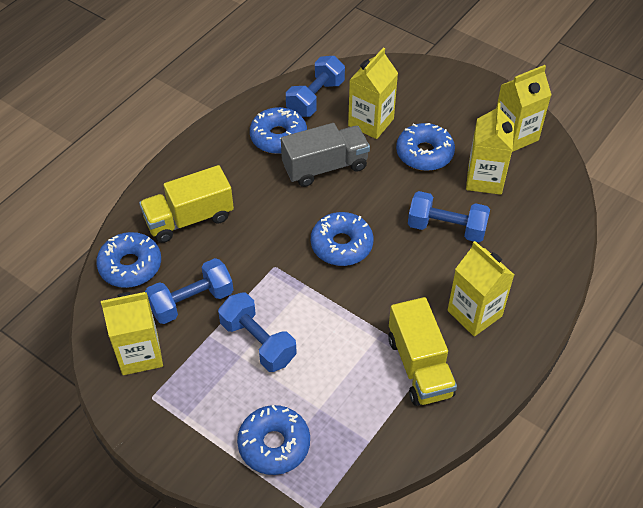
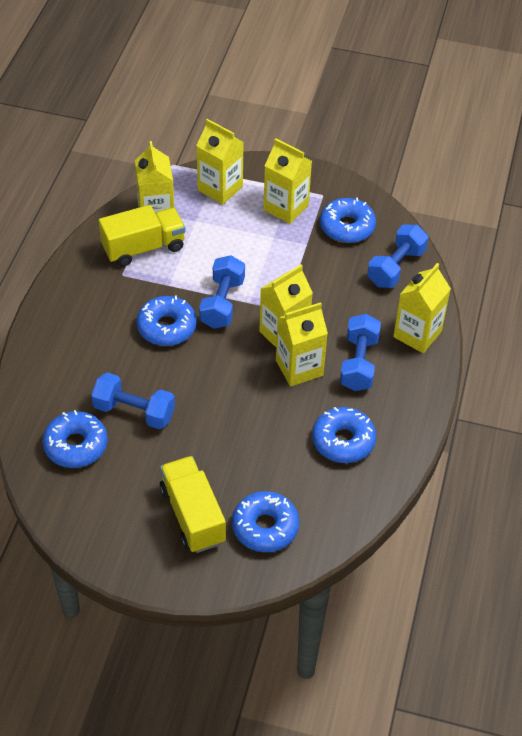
grey truck: 1 -> 0
yellow carton: 5 -> 6

